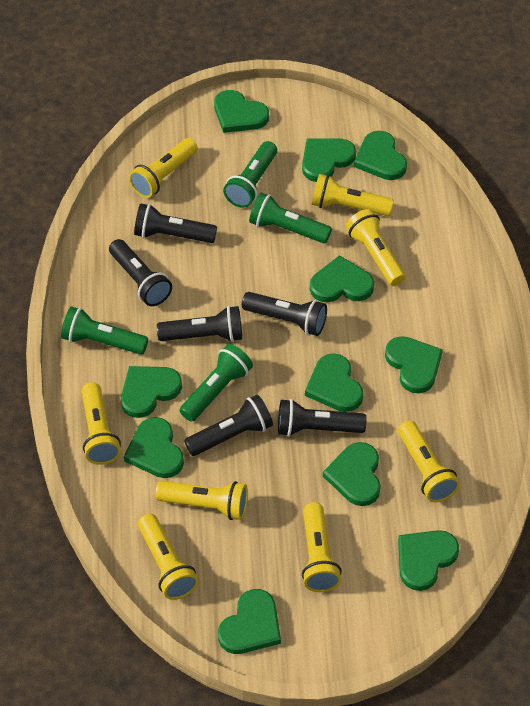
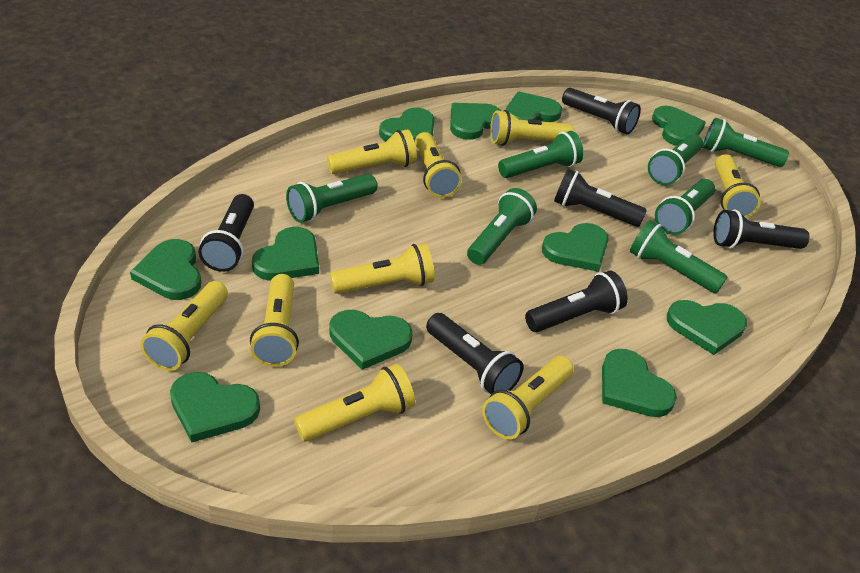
green flashlight: 4 -> 7
yellow flashlight: 8 -> 9

